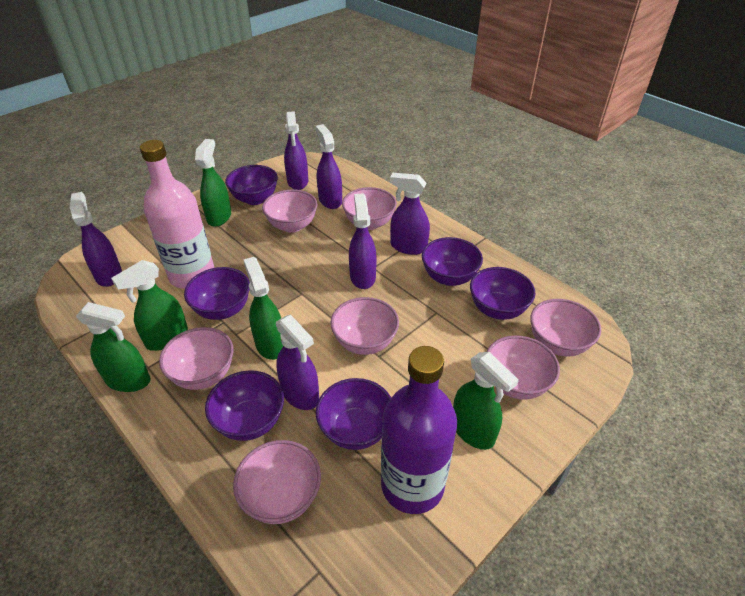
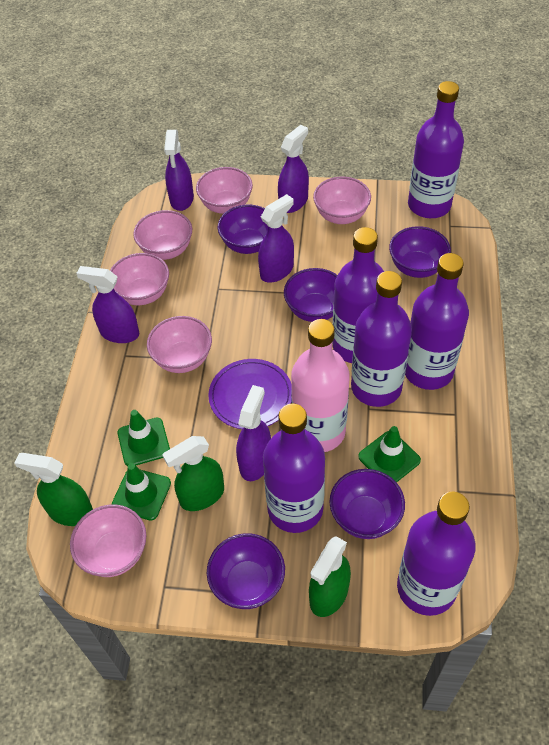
green spray bottle: 5 -> 3
green traffic cone: 0 -> 3
pink bowl: 7 -> 6
purple bottle: 1 -> 6
purple bowl: 6 -> 5
purple plate: 0 -> 1
purple spray bottle: 6 -> 5

